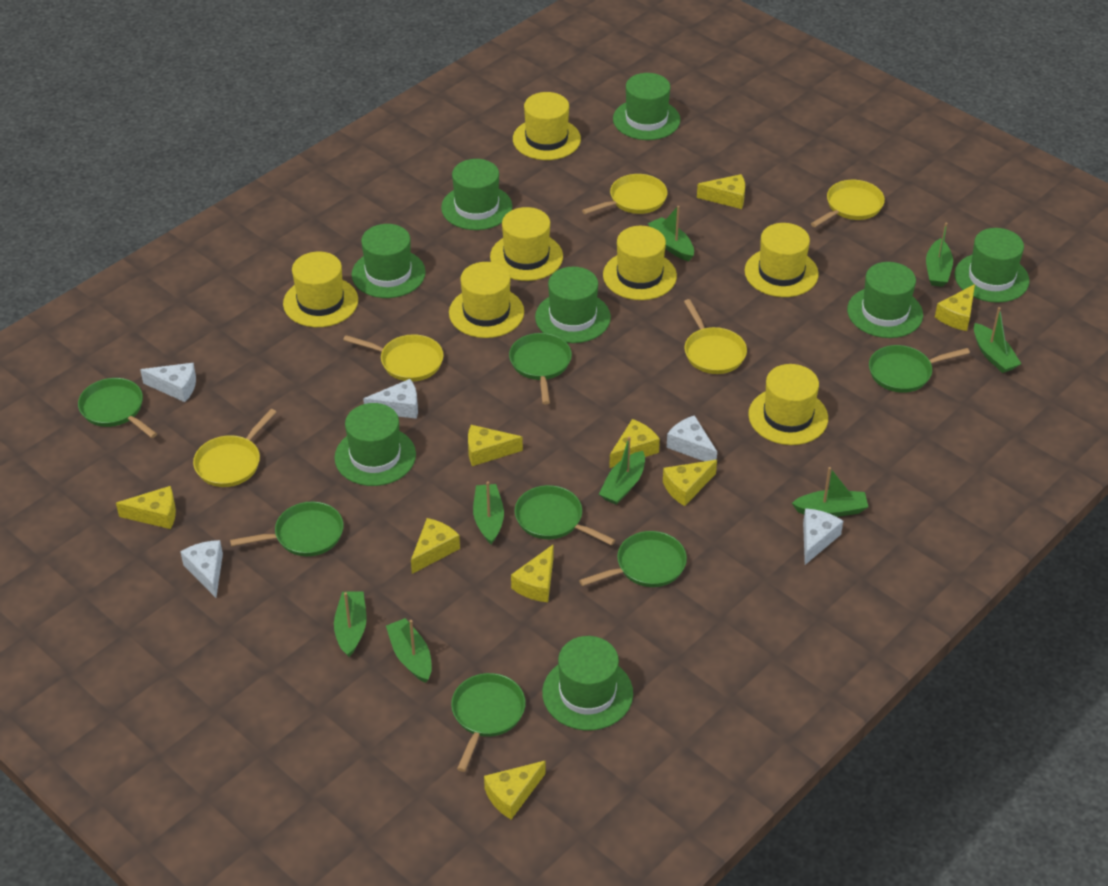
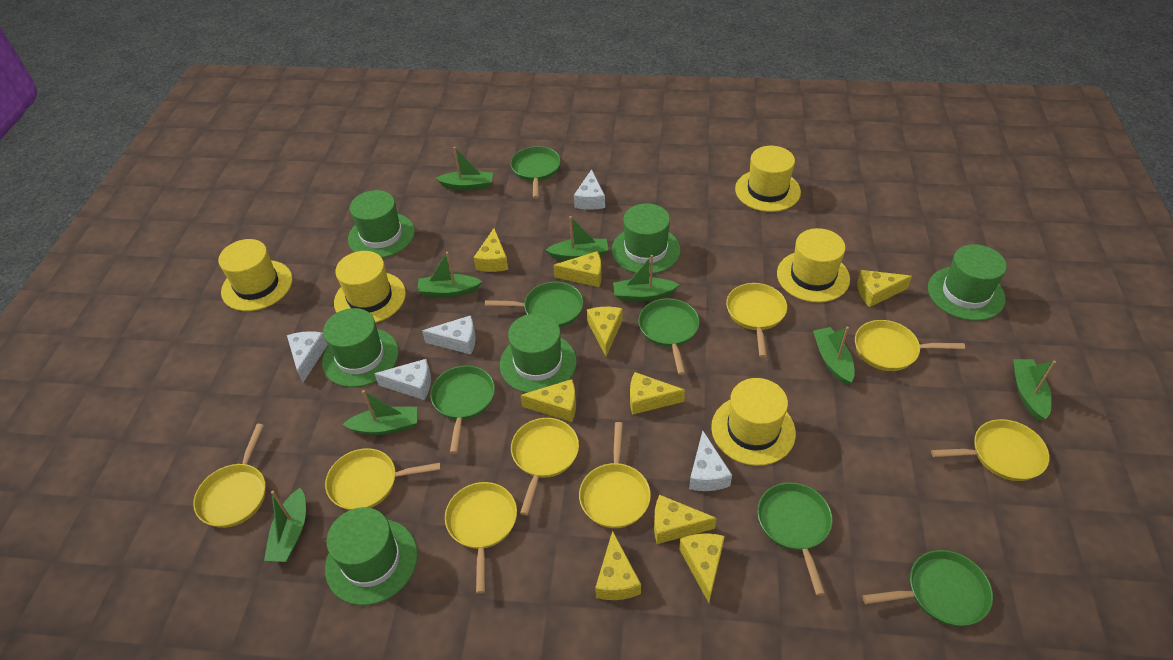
green hat: 8 -> 6
green pan: 7 -> 6
yellow hat: 7 -> 5
yellow pan: 5 -> 8

